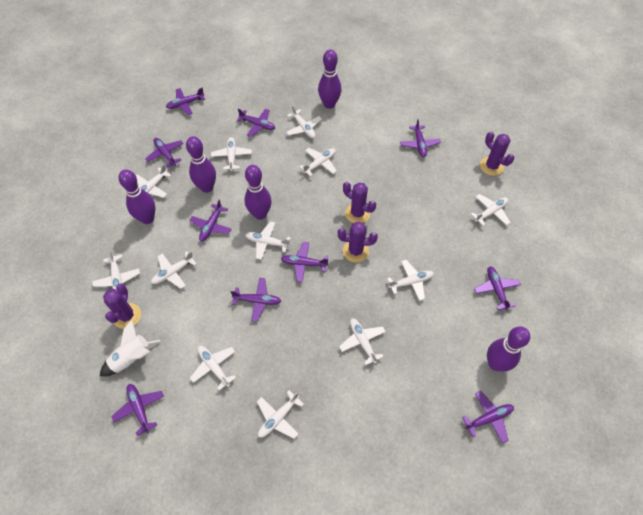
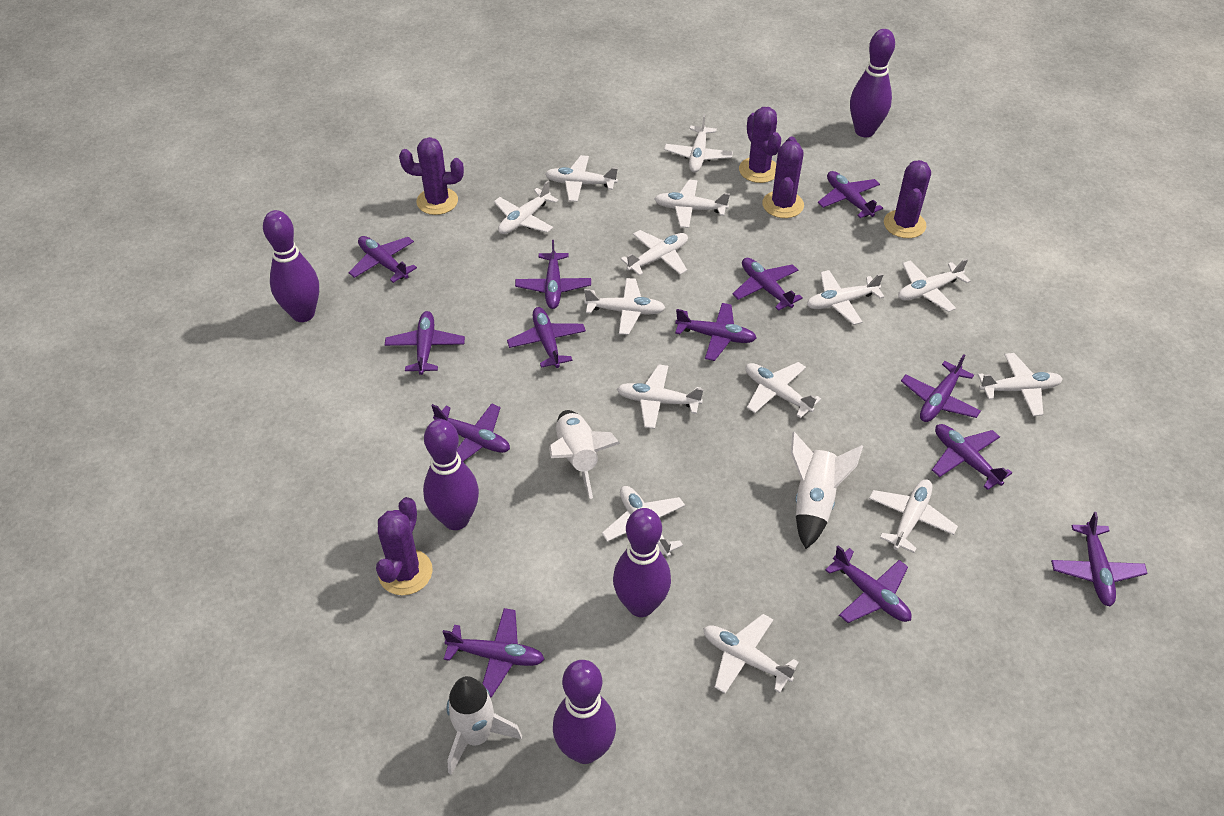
purple cactus: 4 -> 5
purple plane: 10 -> 13
white plane: 12 -> 14
white rocket: 1 -> 3

